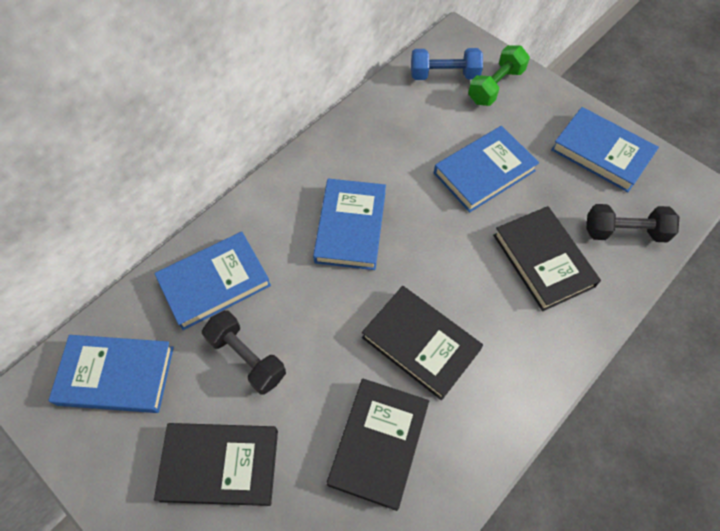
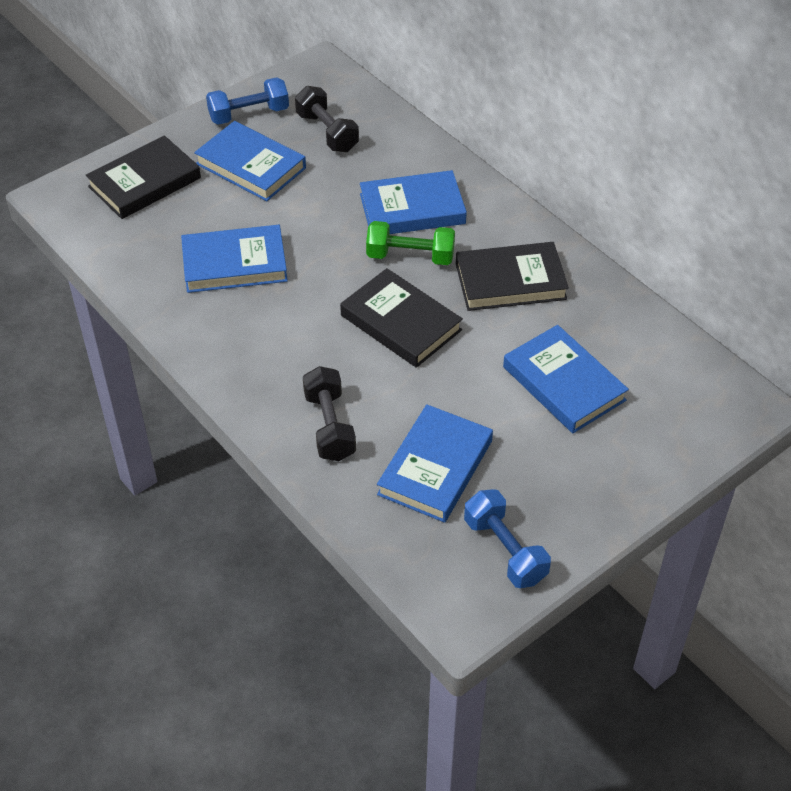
black book: 4 -> 3
blue dumbbell: 1 -> 2

